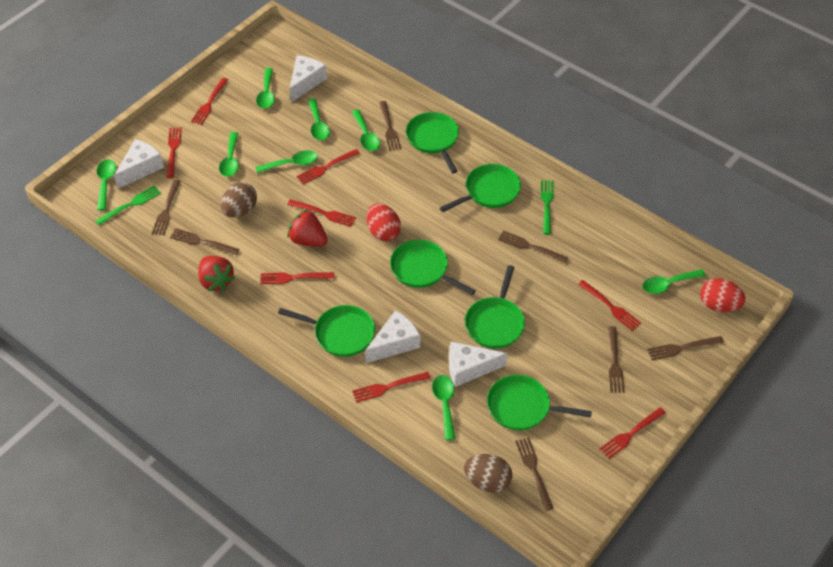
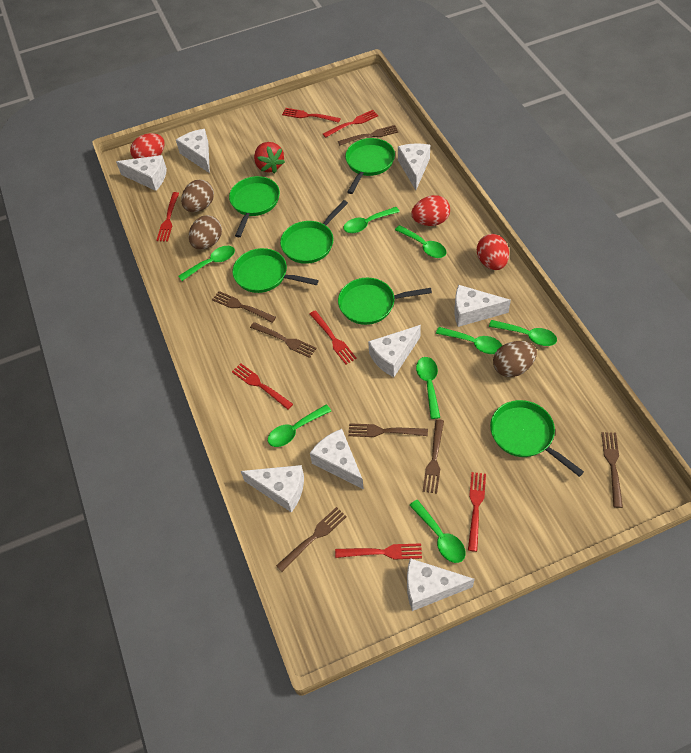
brown egg: 2 -> 3
green fork: 2 -> 0
red egg: 2 -> 3
red fork: 8 -> 7
red strawberry: 2 -> 1
white cheese: 4 -> 8

